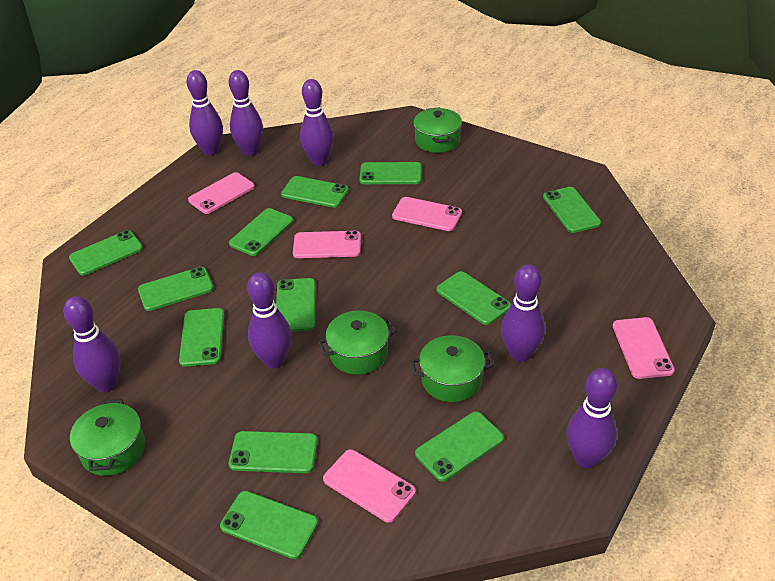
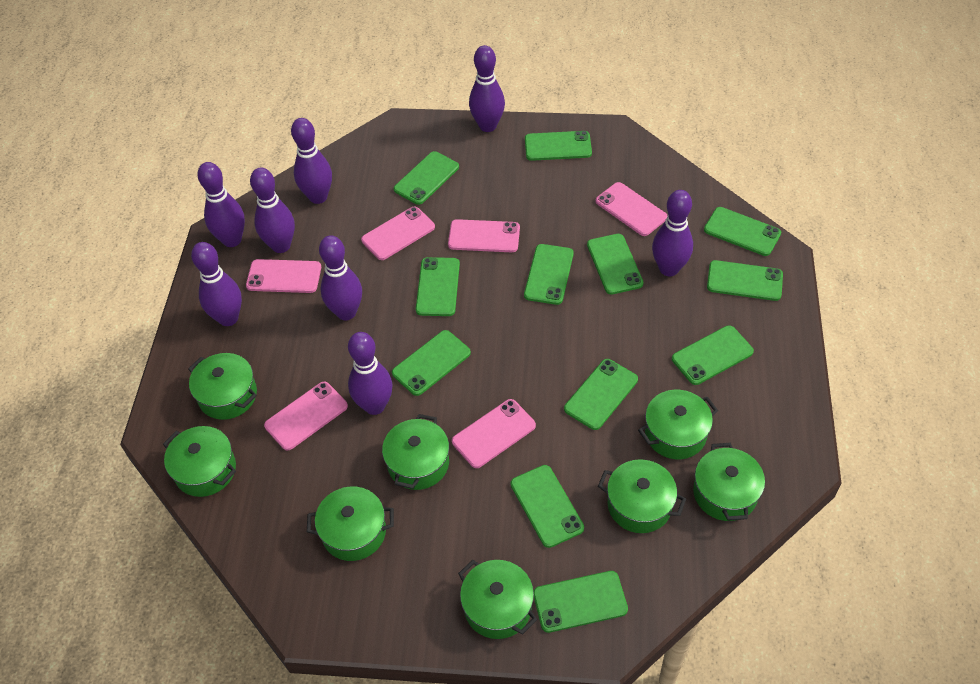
green pot: 4 -> 8
pink phone: 5 -> 6
purple bowling pin: 7 -> 8

